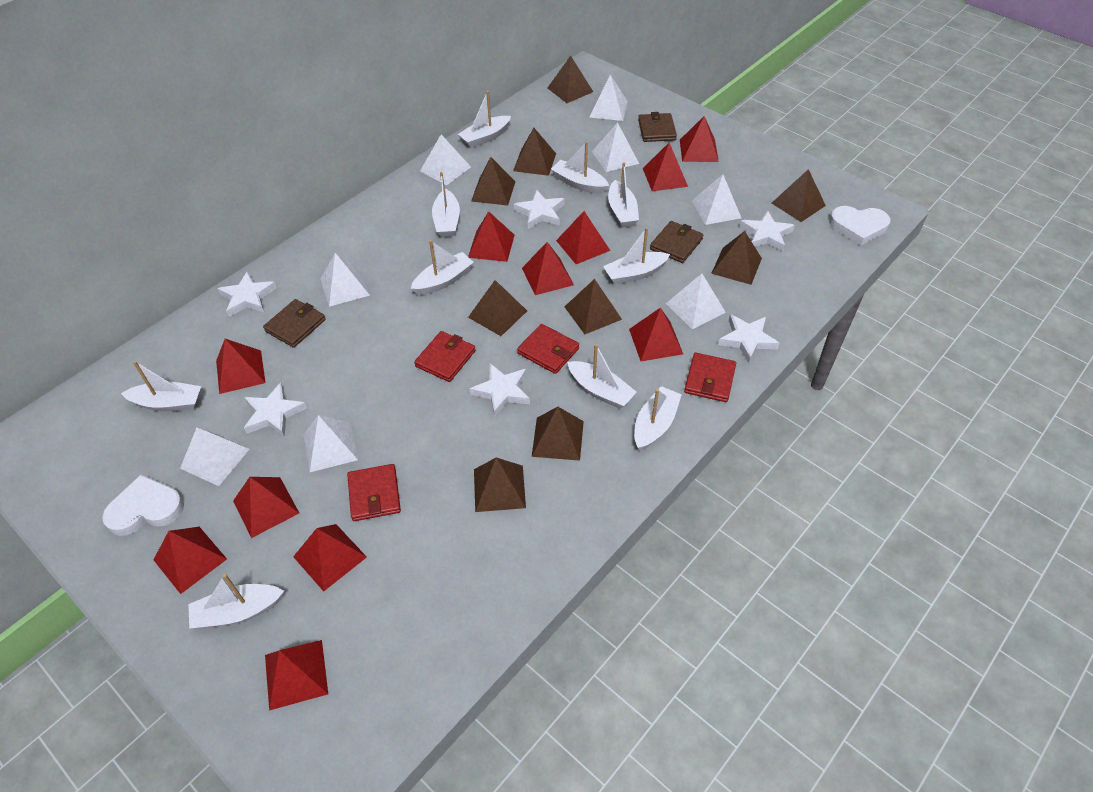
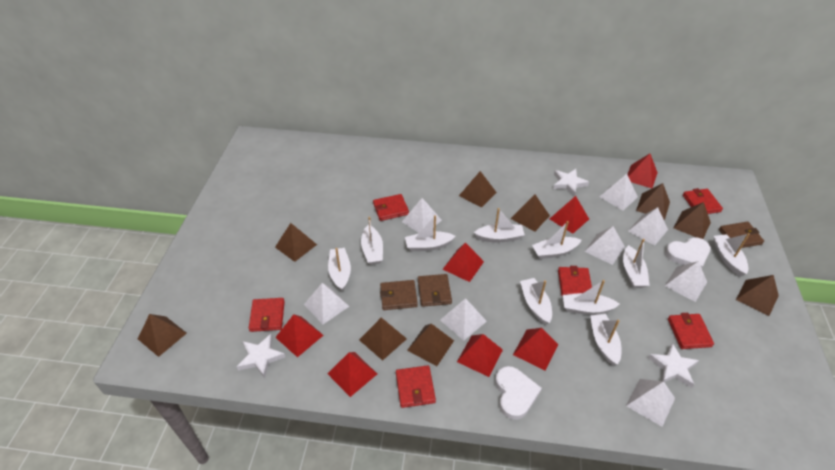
red pyramid: 11 -> 7
red wallet: 4 -> 6
white star: 6 -> 3

